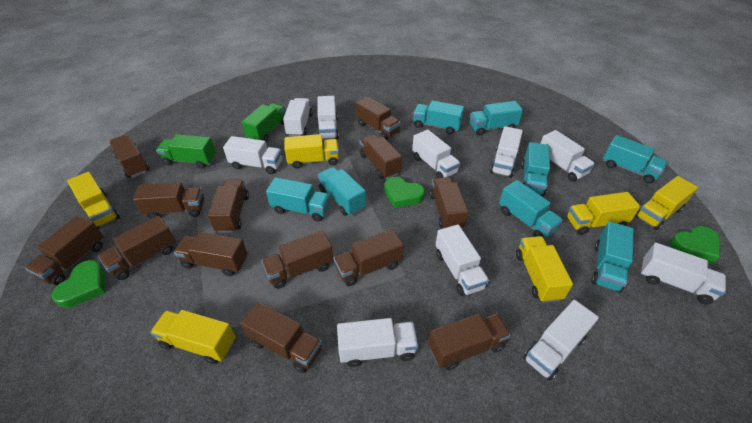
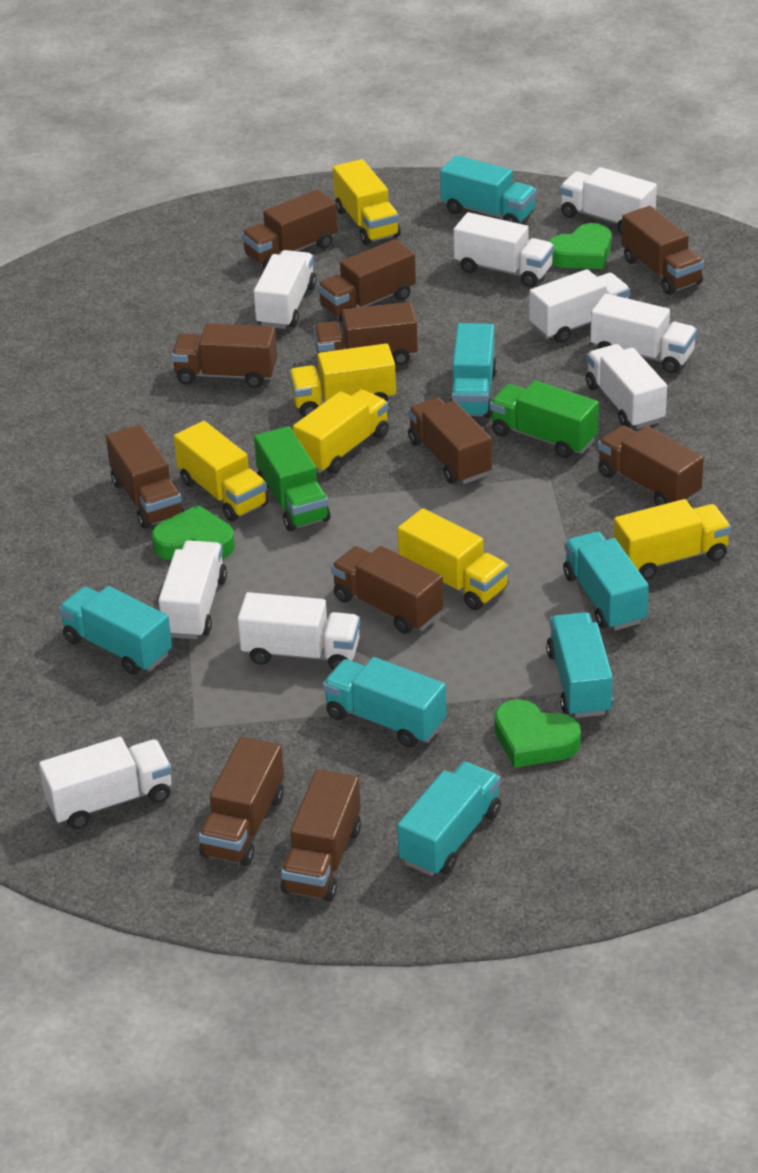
brown truck: 13 -> 11
turquoise truck: 8 -> 7
white truck: 10 -> 9

